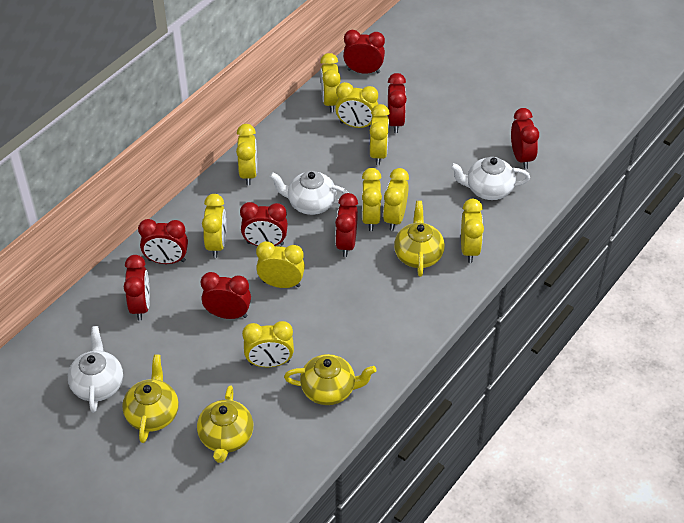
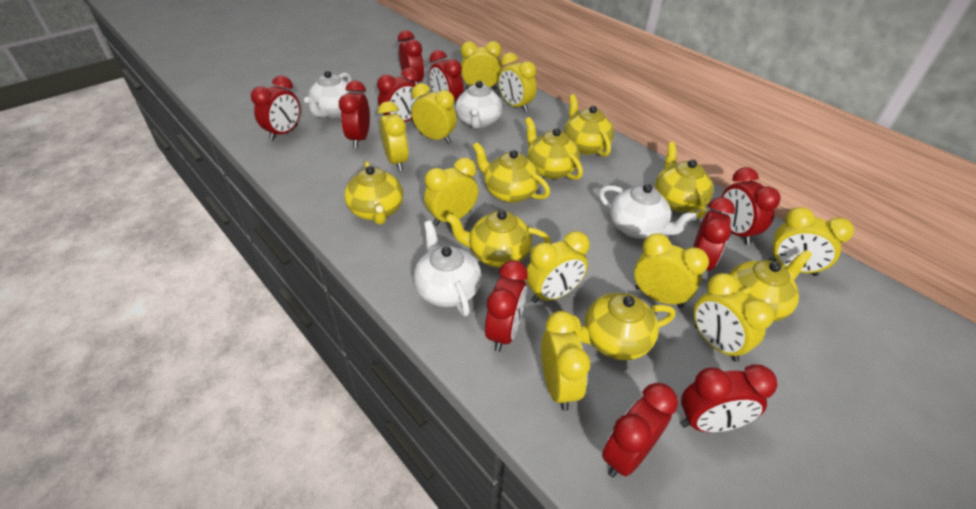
red clock: 8 -> 10
white teapot: 3 -> 4
yellow teapot: 4 -> 8

